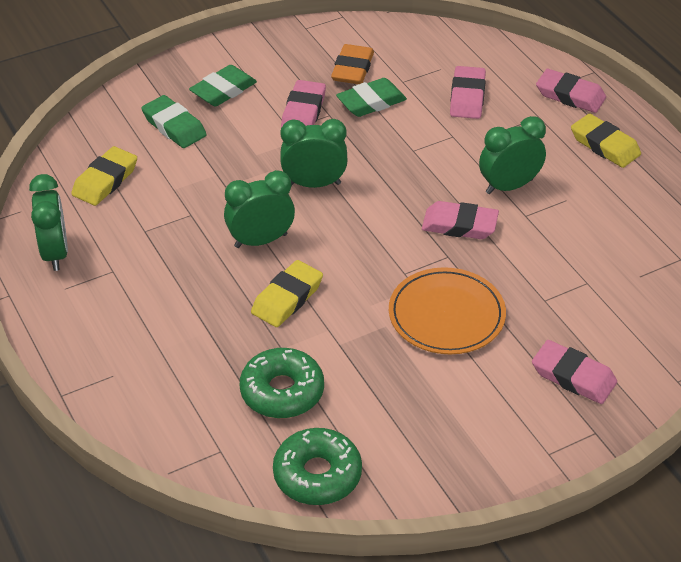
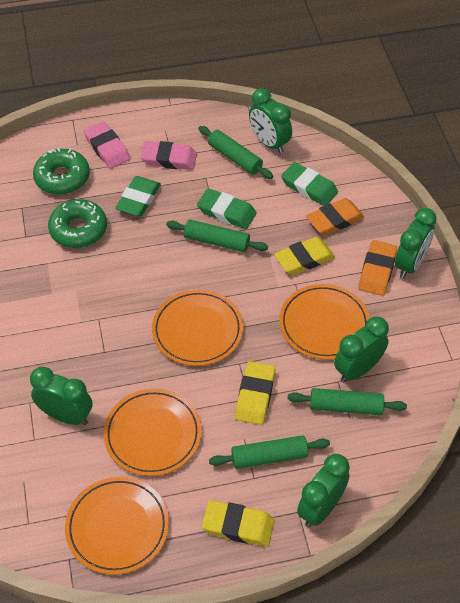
green clock: 4 -> 5
green rolling pin: 0 -> 4
orange eraser: 1 -> 2
orange plate: 1 -> 4
pink eraser: 5 -> 2

